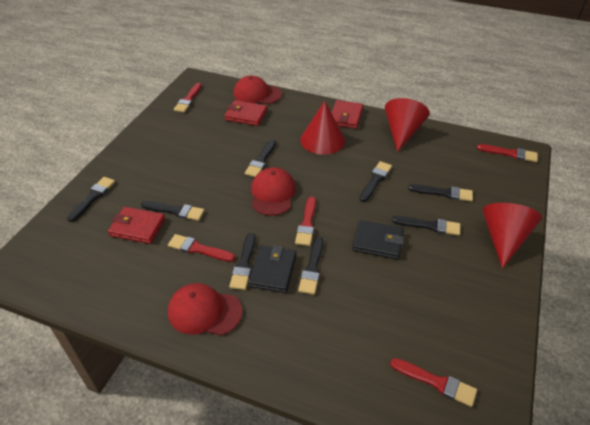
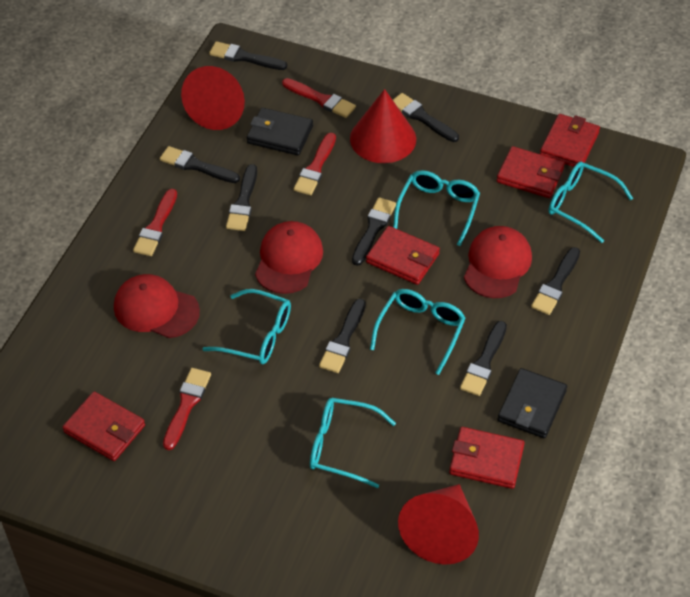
red brush: 5 -> 4
red wallet: 3 -> 5
turquoise glasses: 0 -> 5

